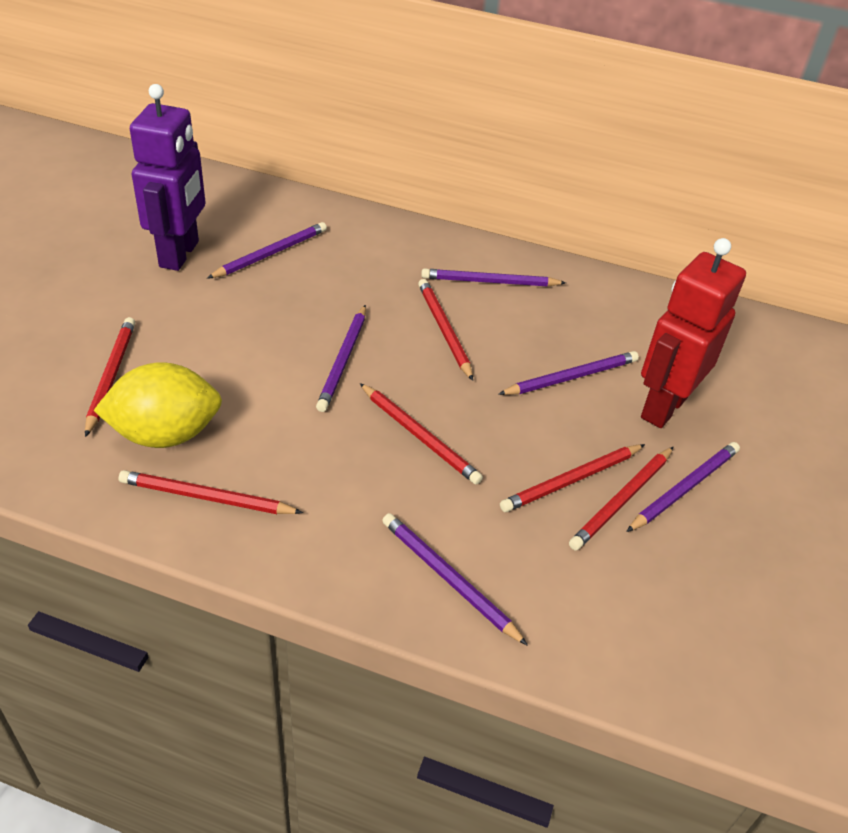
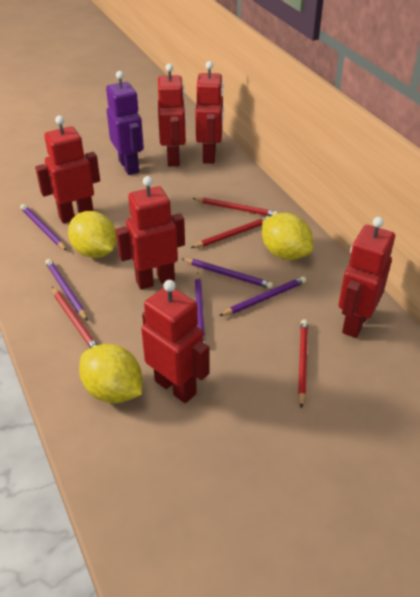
purple pencil: 6 -> 5
red pencil: 6 -> 4
red robot: 1 -> 6
yellow lemon: 1 -> 3

